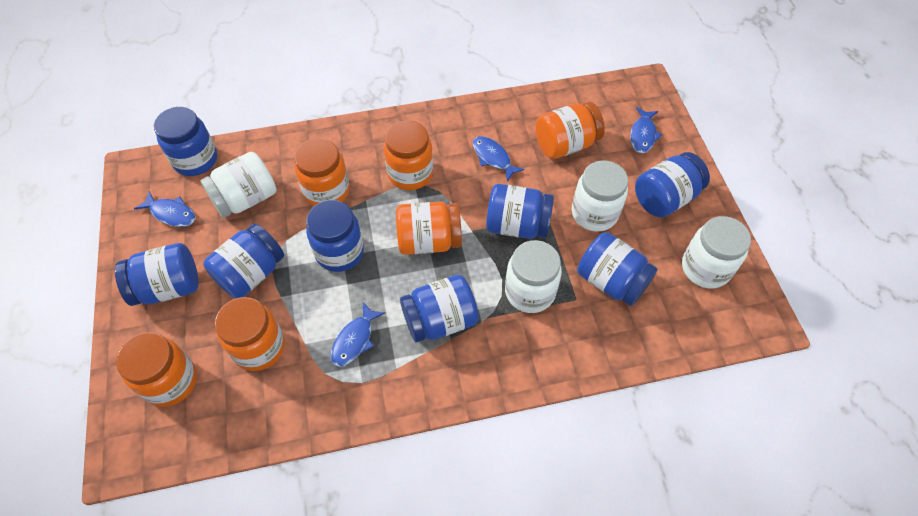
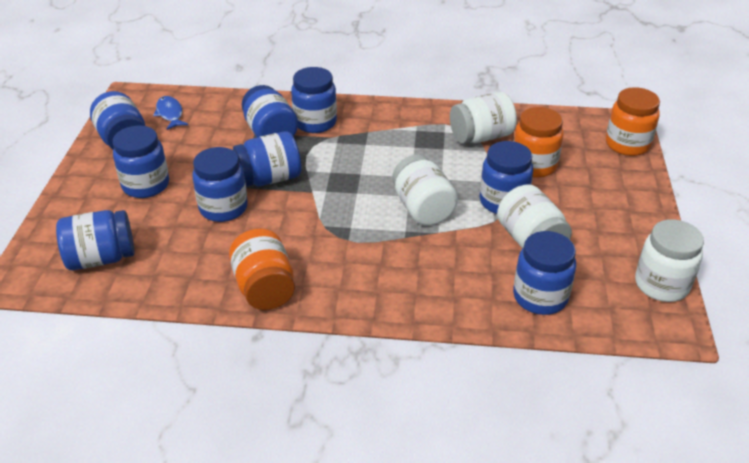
blue fish: 4 -> 1
blue jar: 8 -> 9
orange jar: 6 -> 3

